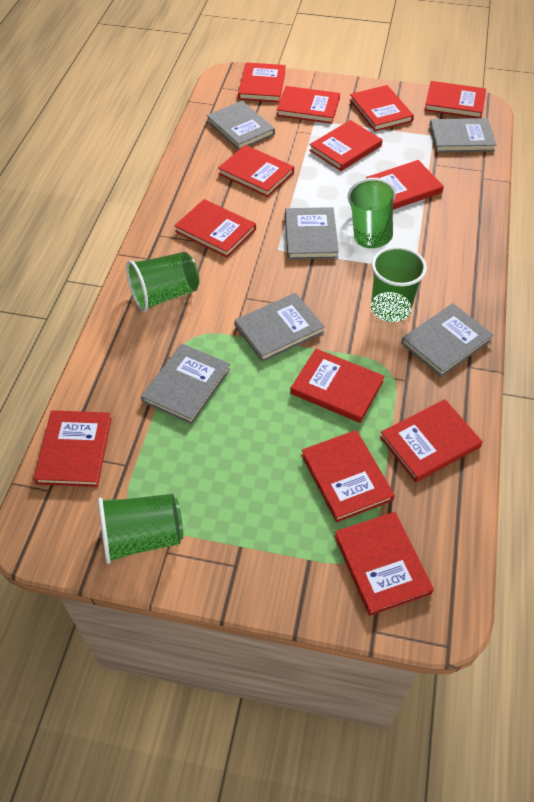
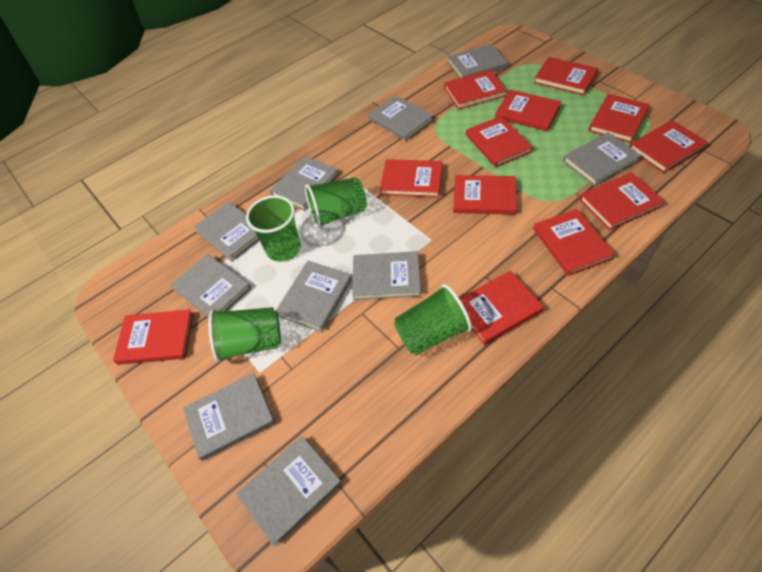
grey book: 6 -> 10
red book: 13 -> 12

